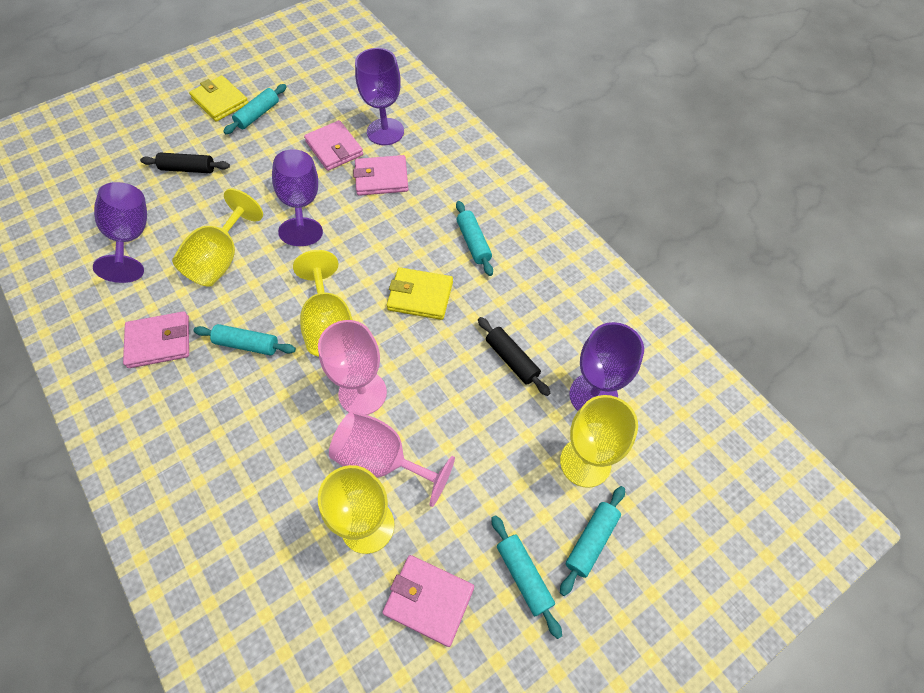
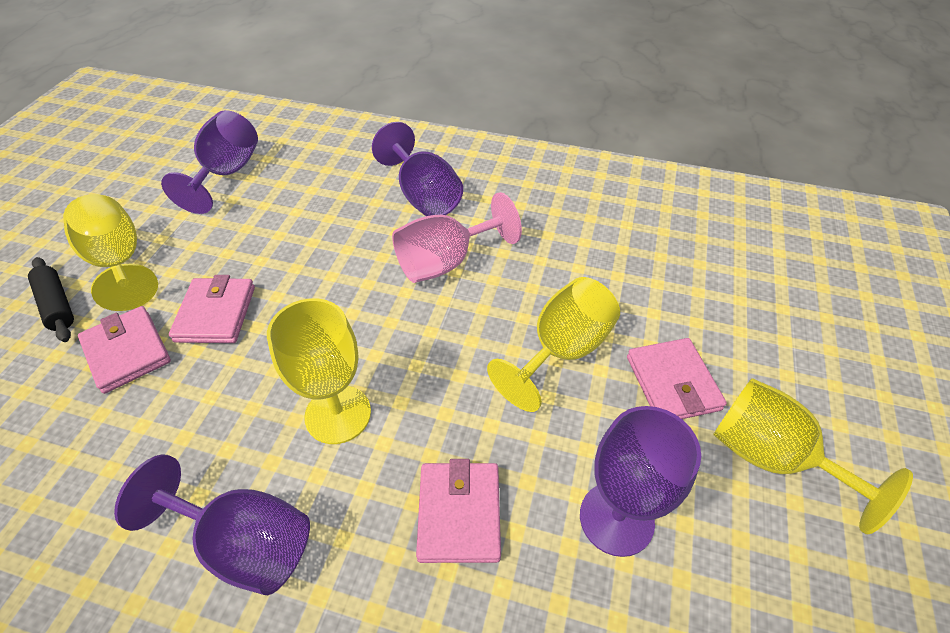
black rolling pin: 2 -> 1
pink goblet: 2 -> 1
turquoise rolling pin: 5 -> 0
yellow wallet: 2 -> 0

